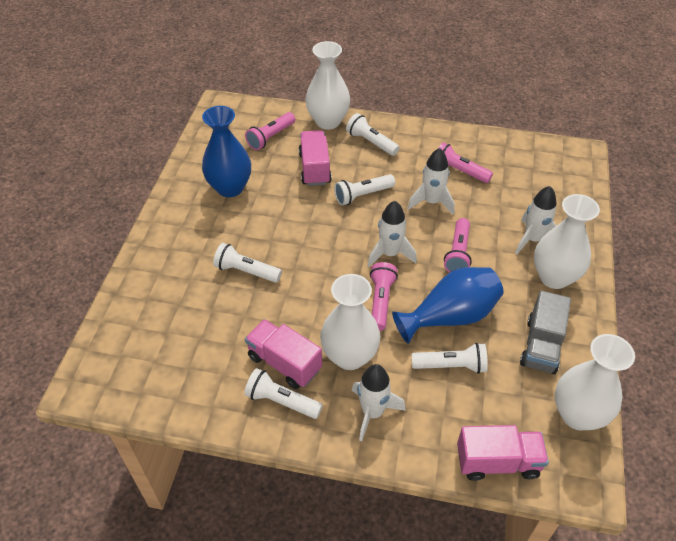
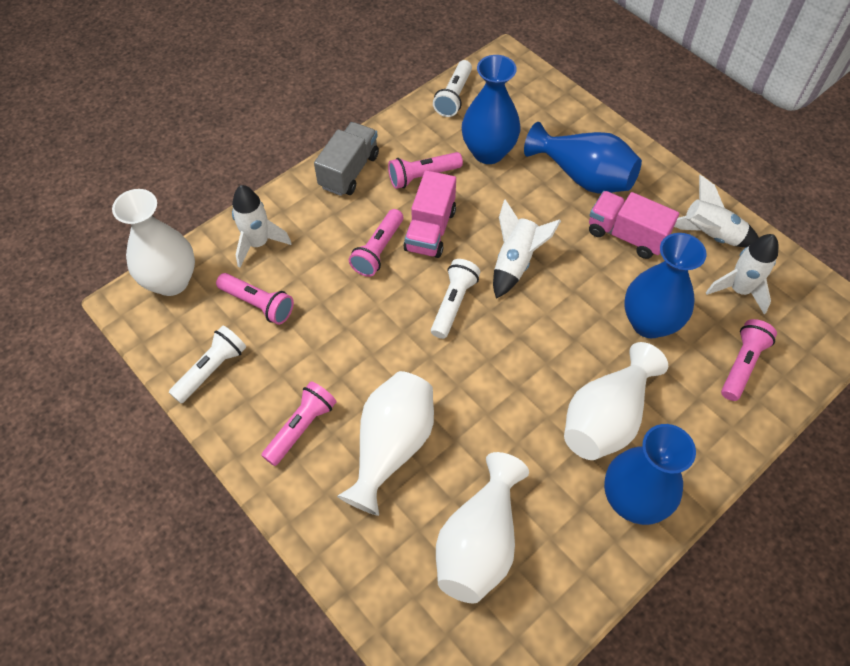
blue vase: 2 -> 4
pink flashlight: 4 -> 5
pink truck: 3 -> 2
white flashlight: 5 -> 3

